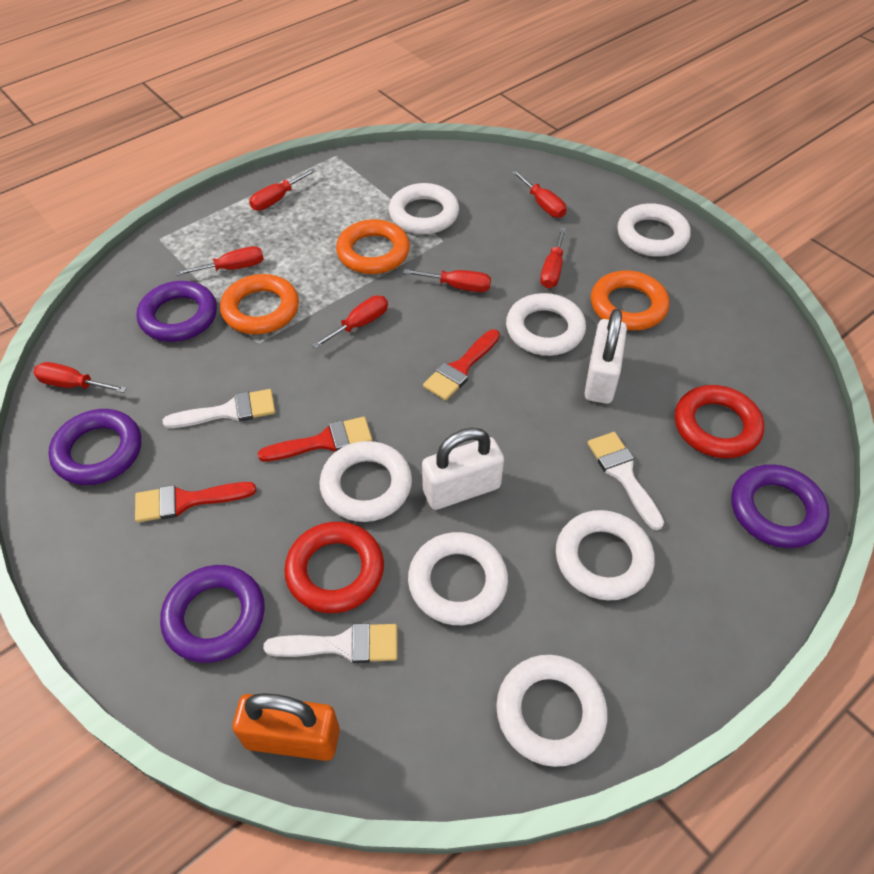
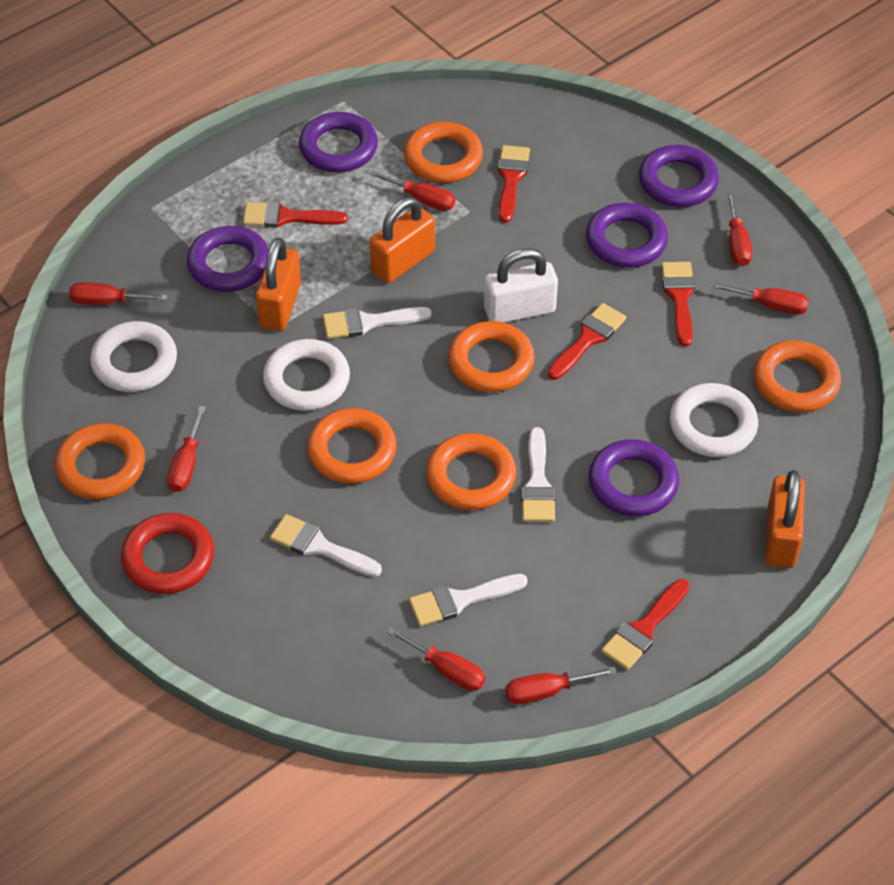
orange padlock: 1 -> 3
orange ring: 3 -> 6
purple ring: 4 -> 5
red brush: 3 -> 5
red ring: 2 -> 1
white brush: 3 -> 4
white padlock: 2 -> 1
white ring: 7 -> 3

